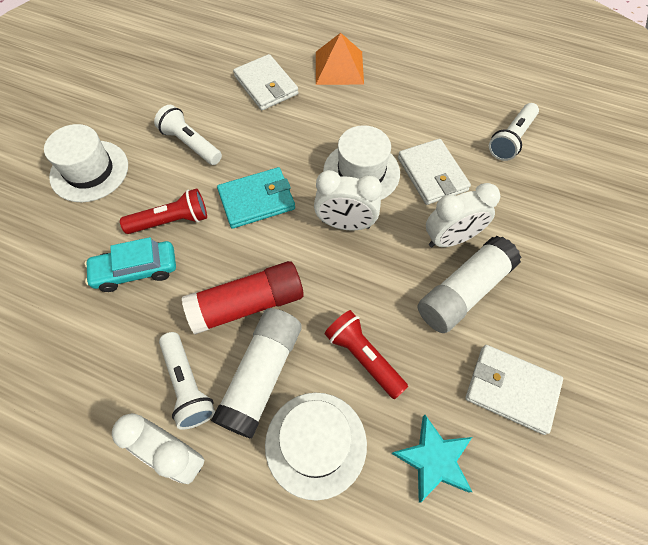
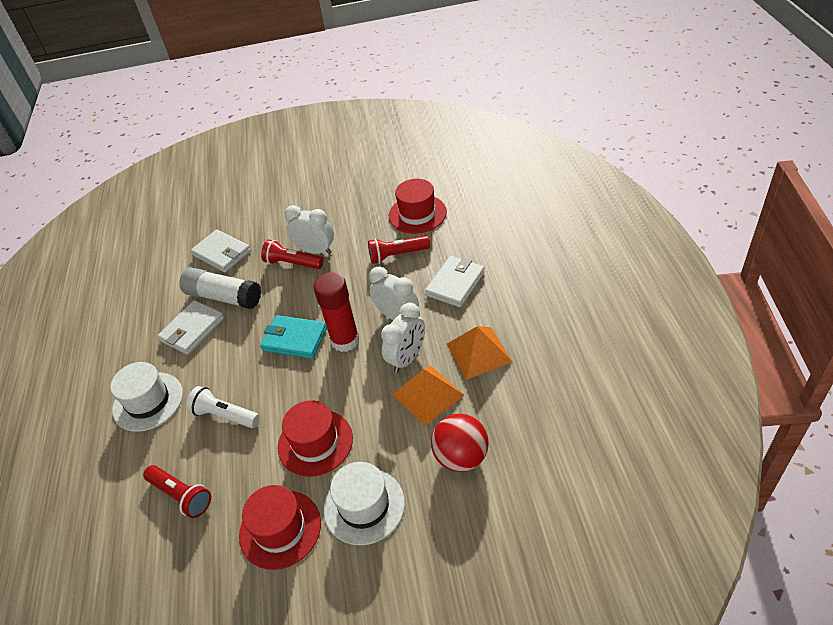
orange pyramid: 1 -> 2
red ball: 0 -> 1
red flashlight: 2 -> 3
red hat: 0 -> 3
turquoise car: 1 -> 0
turquoise star: 1 -> 0
white flashlight: 3 -> 1
white glue stick: 2 -> 1
white hat: 3 -> 2

